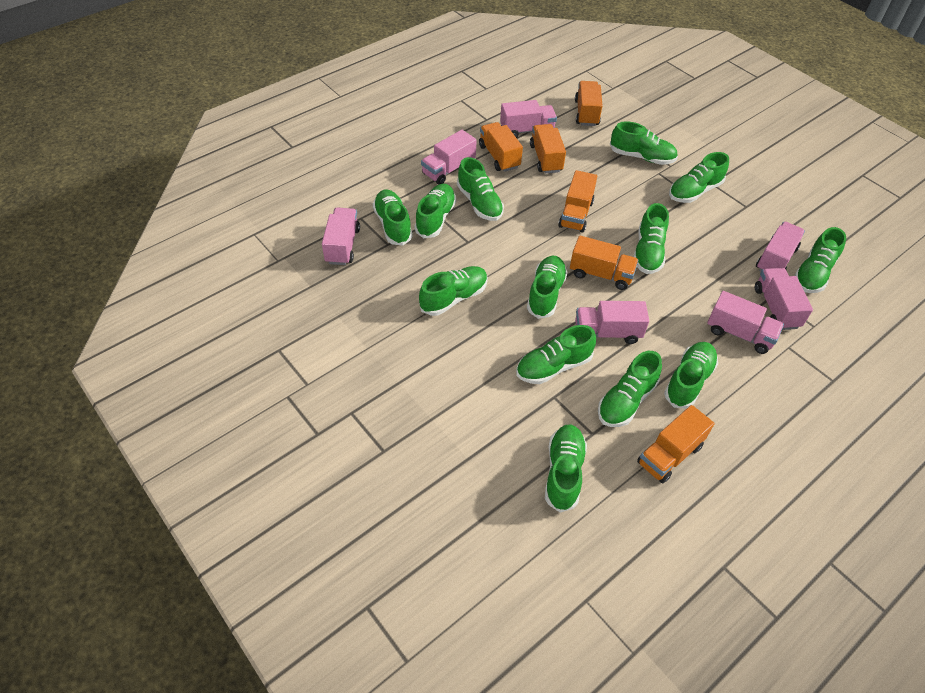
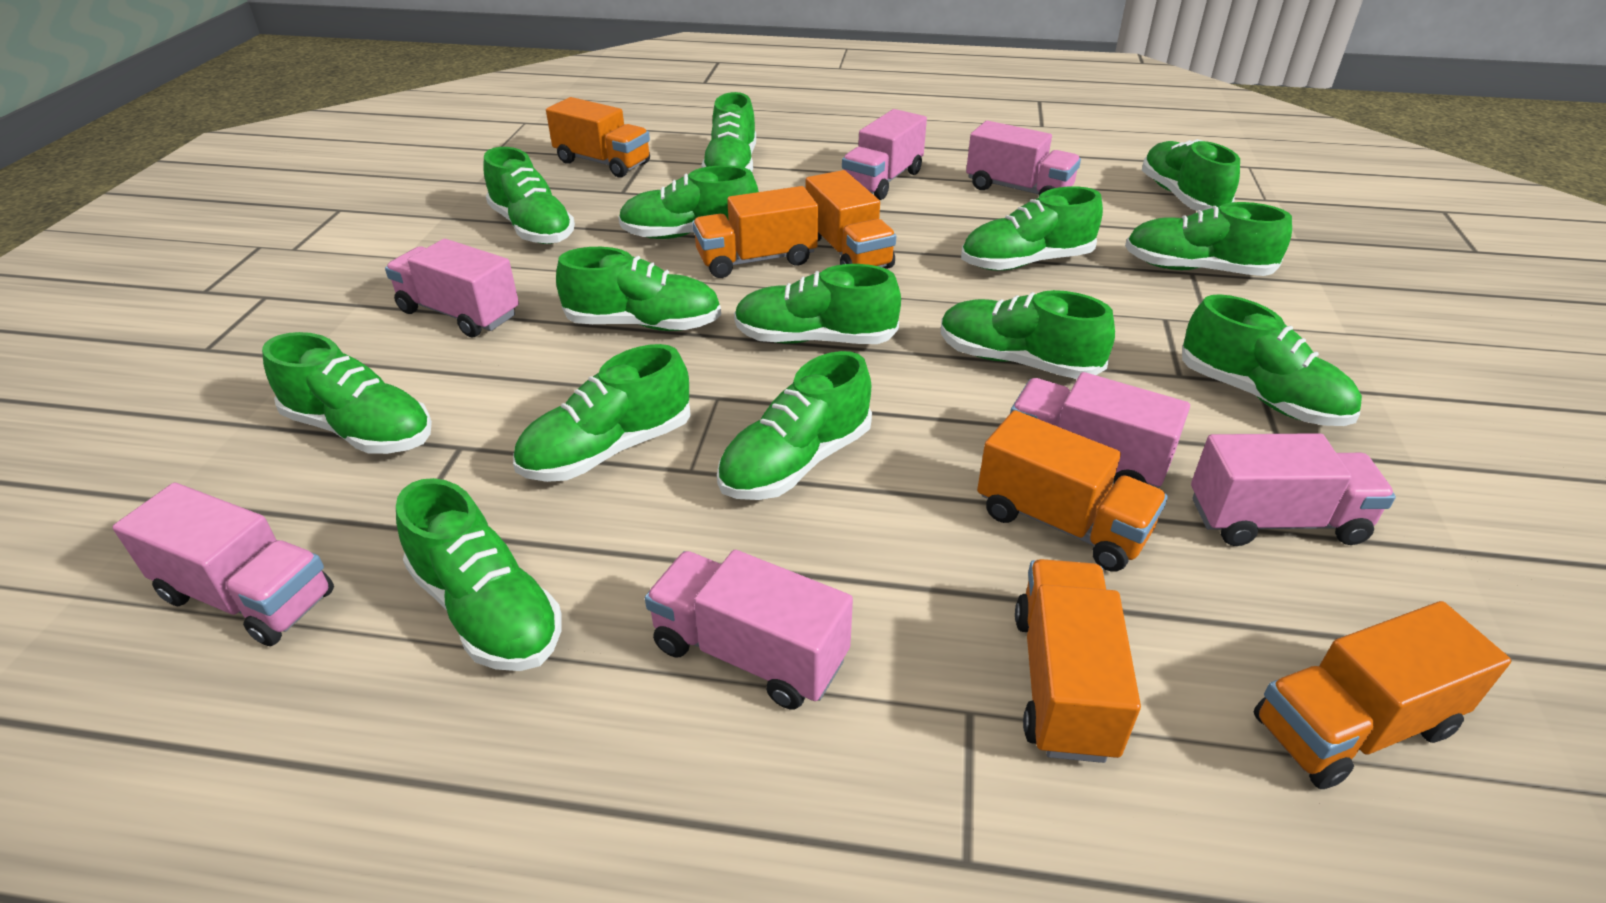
green shoe: 13 -> 14

